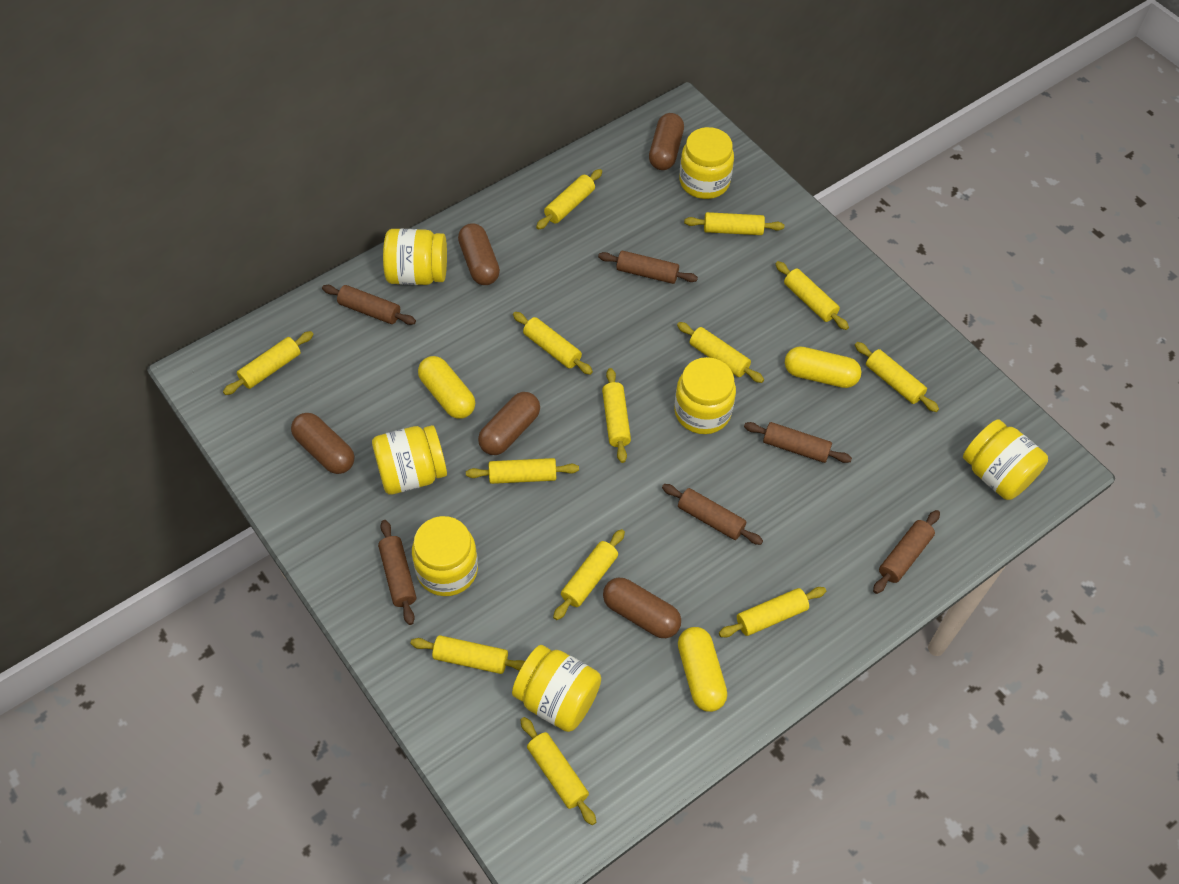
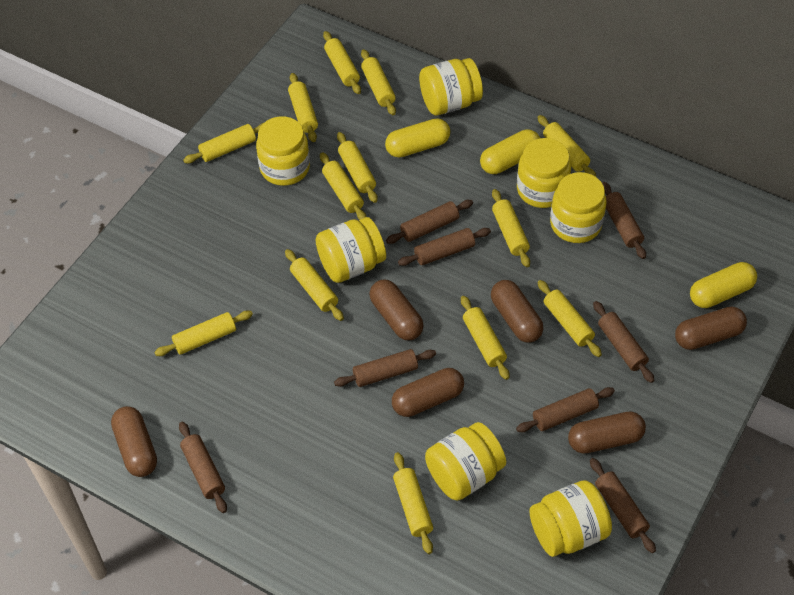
brown capsule: 5 -> 6
brown rolling pin: 6 -> 8

